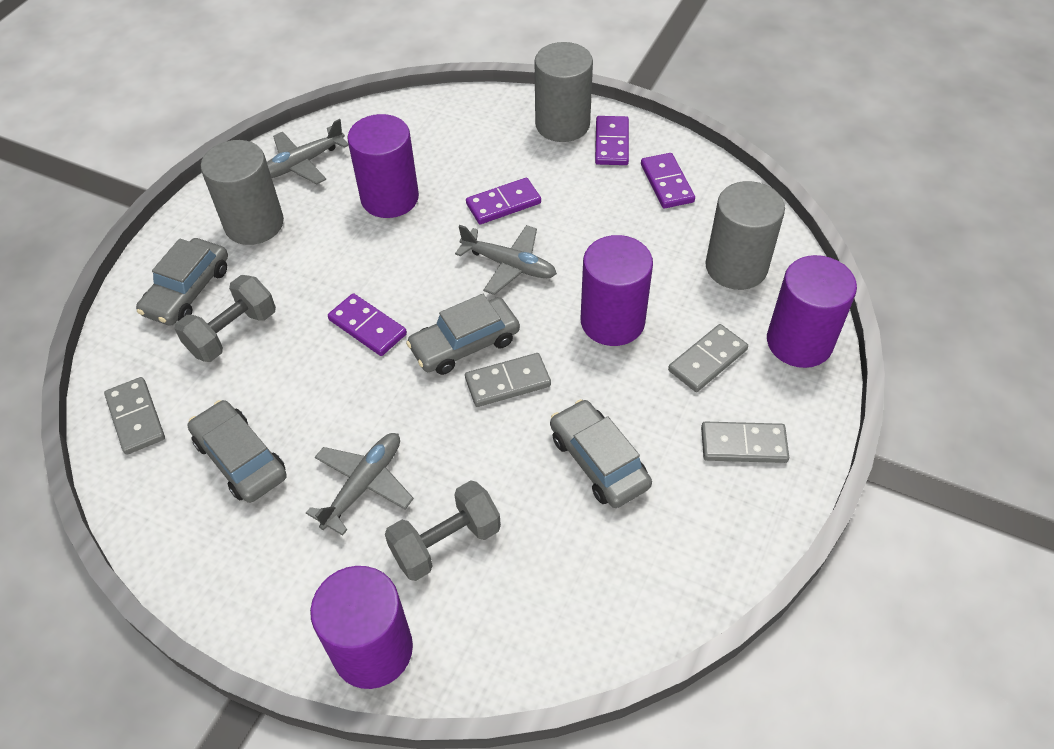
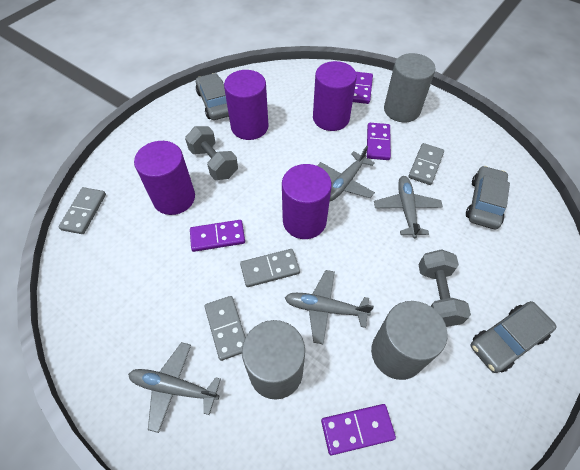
grey car: 4 -> 3
grey plane: 3 -> 4

